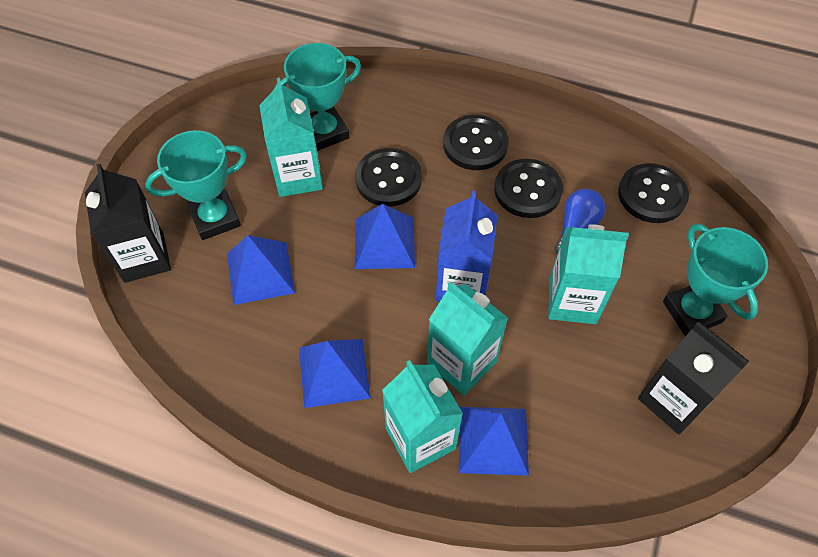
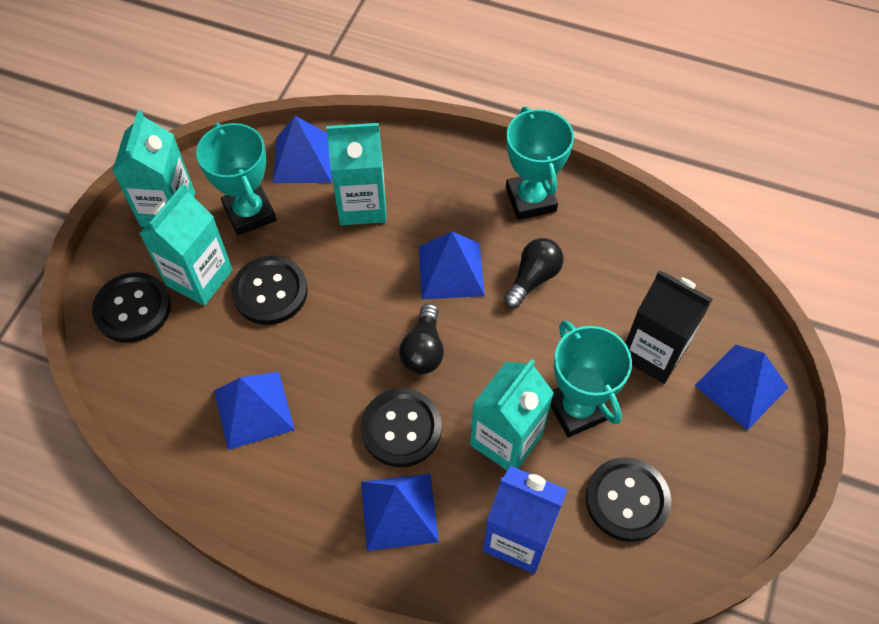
black carton: 2 -> 1
black light bulb: 0 -> 2
blue light bulb: 1 -> 0
blue pyramid: 4 -> 5

